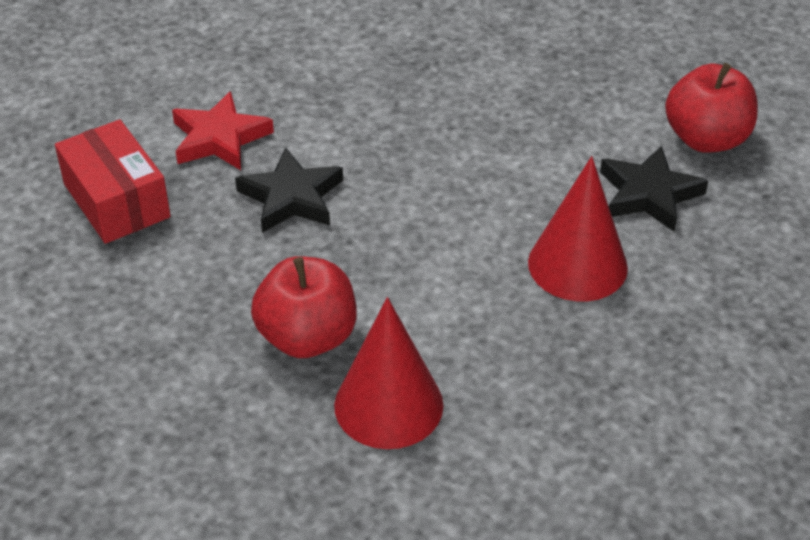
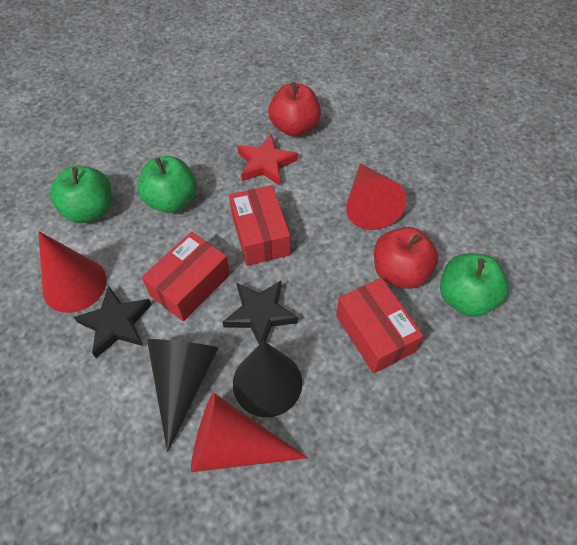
black cone: 0 -> 2
green apple: 0 -> 3
red box: 1 -> 3
red cone: 2 -> 3

